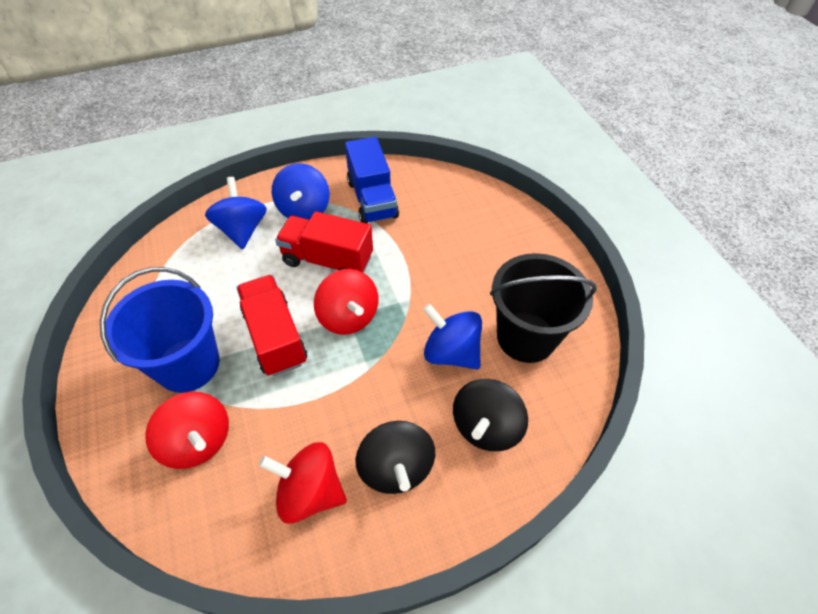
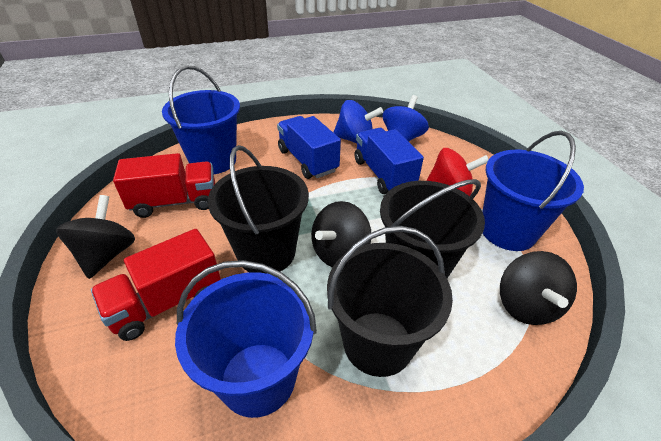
black bucket: 1 -> 3
black spinning top: 2 -> 3
blue bucket: 1 -> 3
blue spinning top: 3 -> 2
blue truck: 1 -> 2
red spinning top: 3 -> 1

